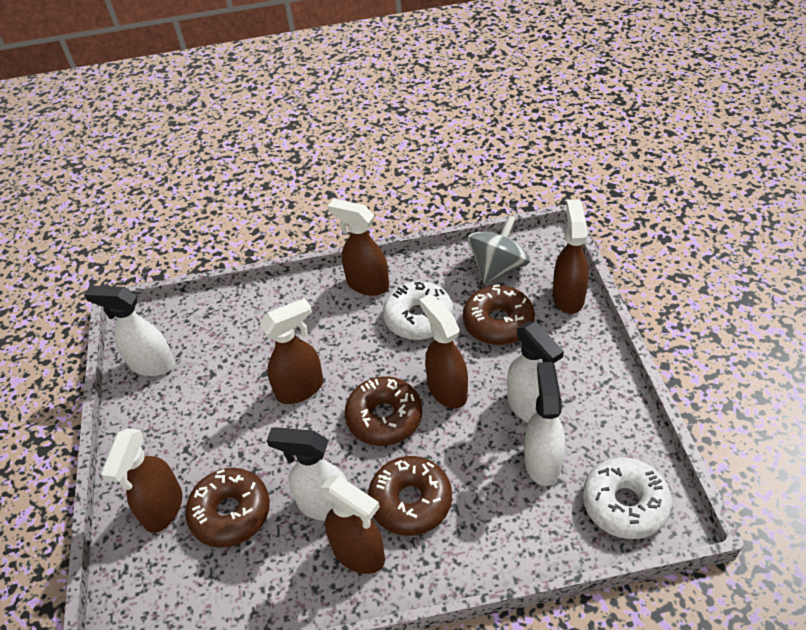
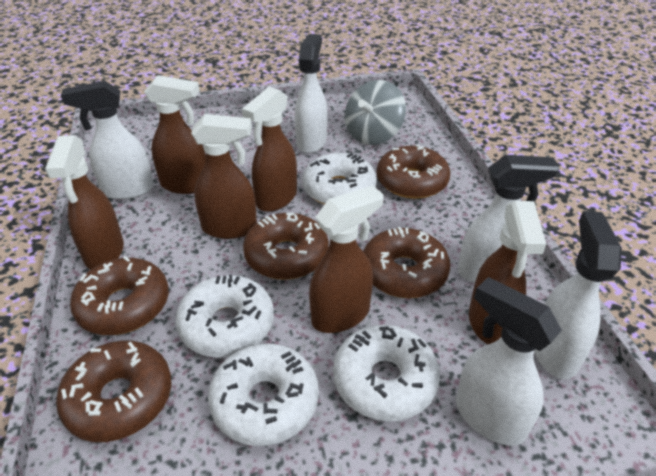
brown donut: 4 -> 5
white donut: 2 -> 4
white spray bottle: 4 -> 5

